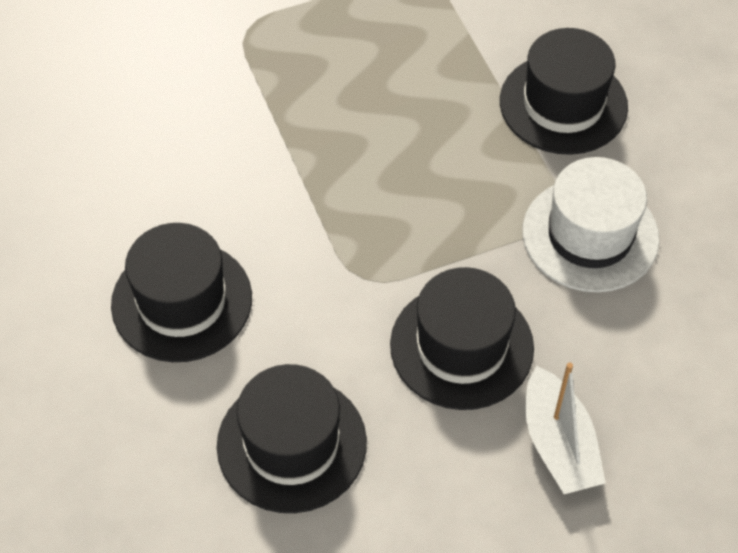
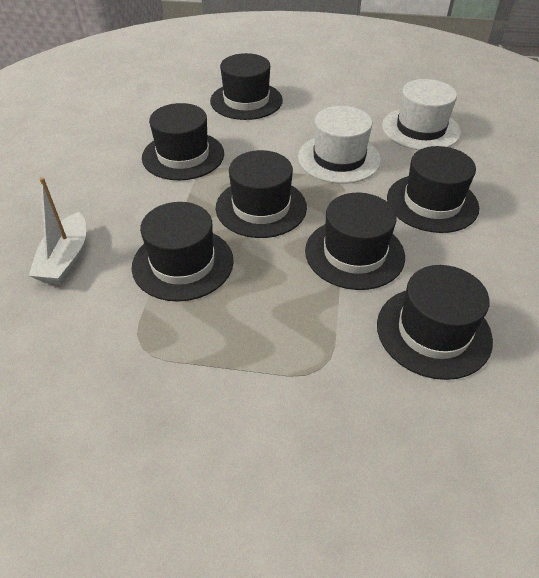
black hat: 4 -> 7
white hat: 1 -> 2

